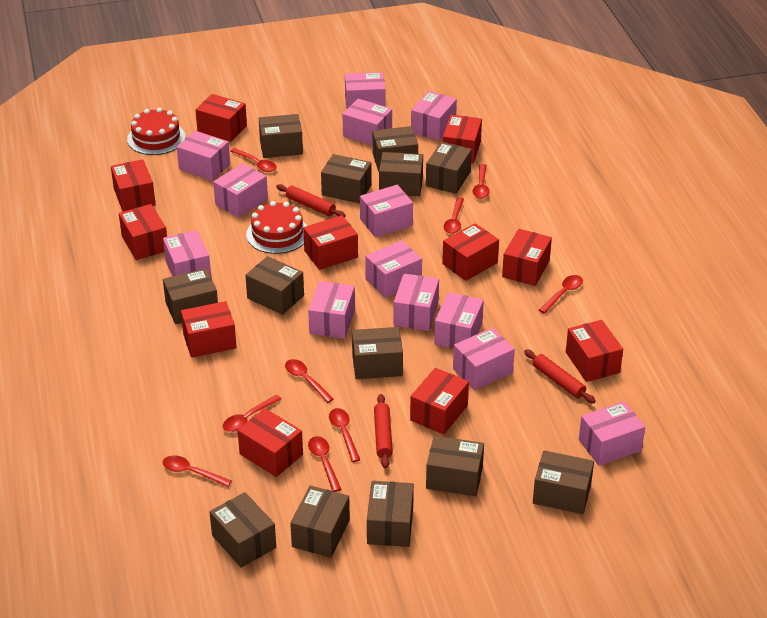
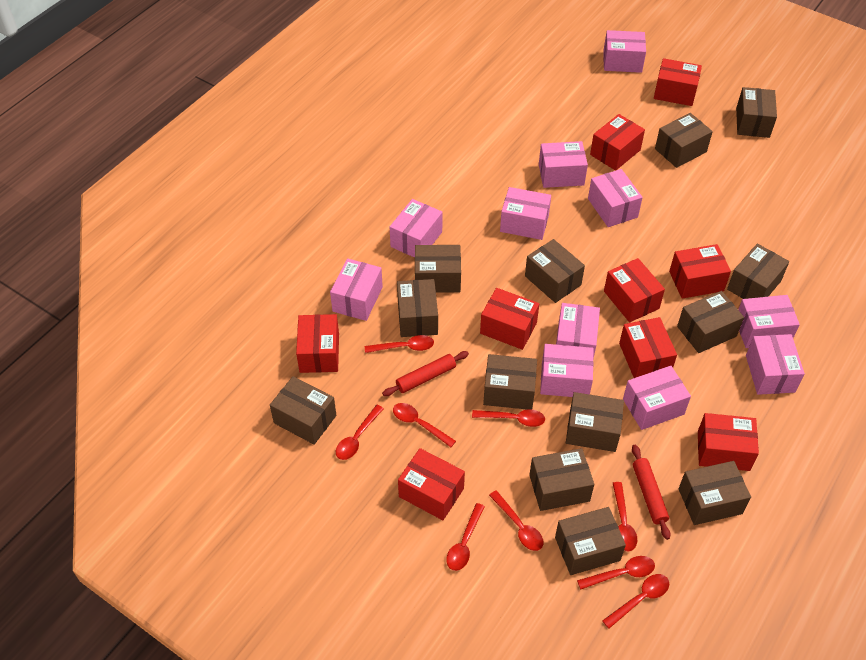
pink box: 13 -> 11
red box: 11 -> 9
red cake: 2 -> 0
red rolling pin: 3 -> 2

